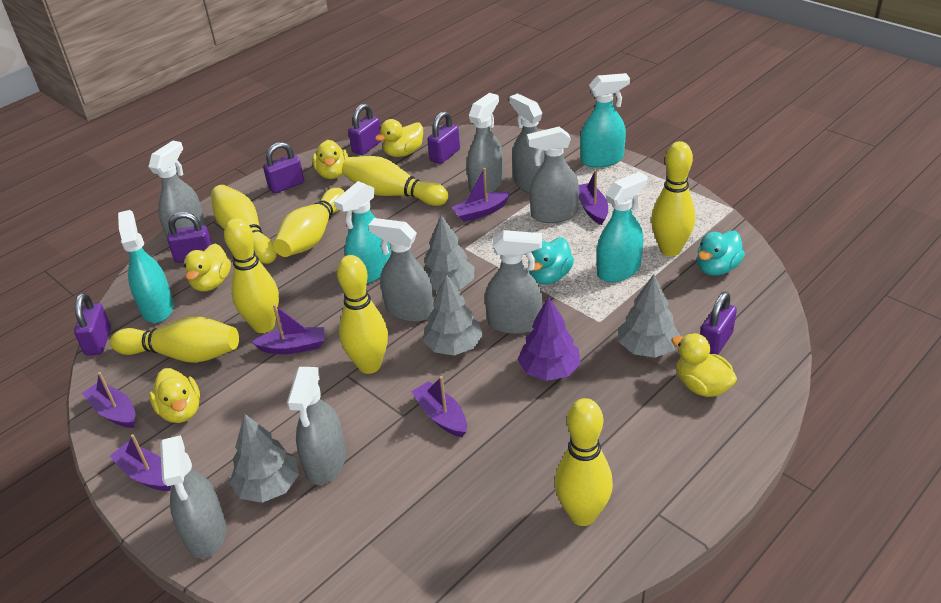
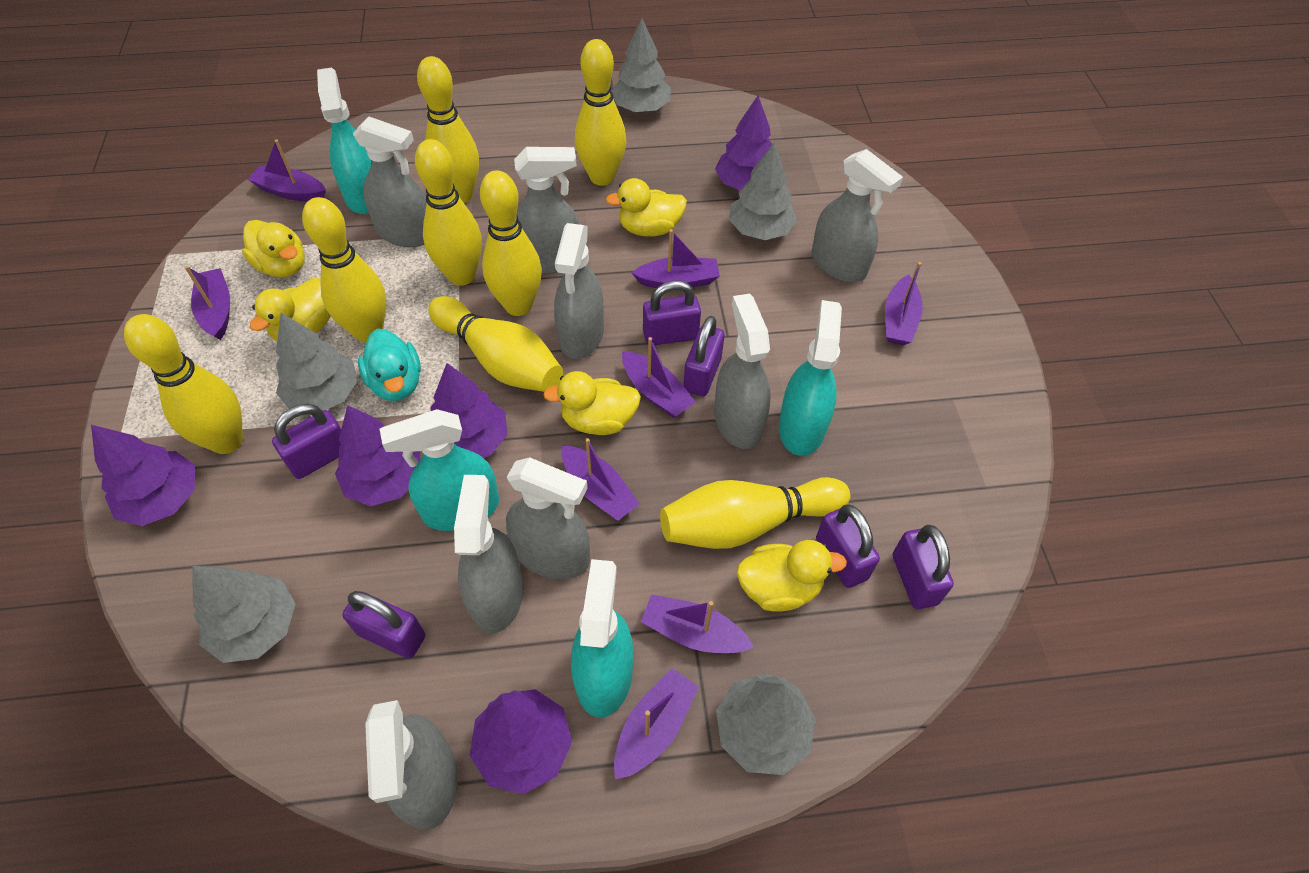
grey tree: 4 -> 5
purple boat: 6 -> 8
purple tree: 1 -> 5
turquoise duck: 2 -> 1

